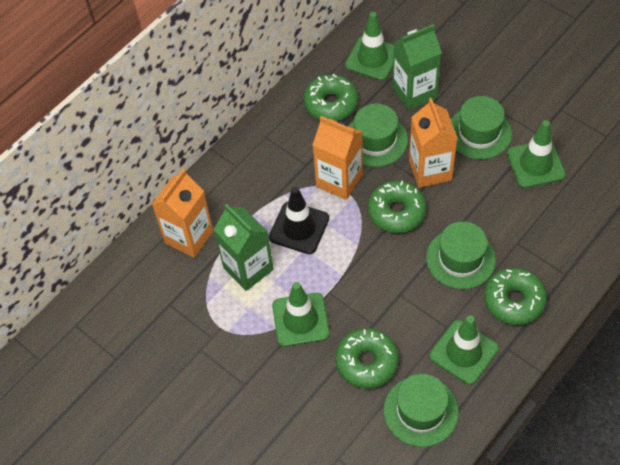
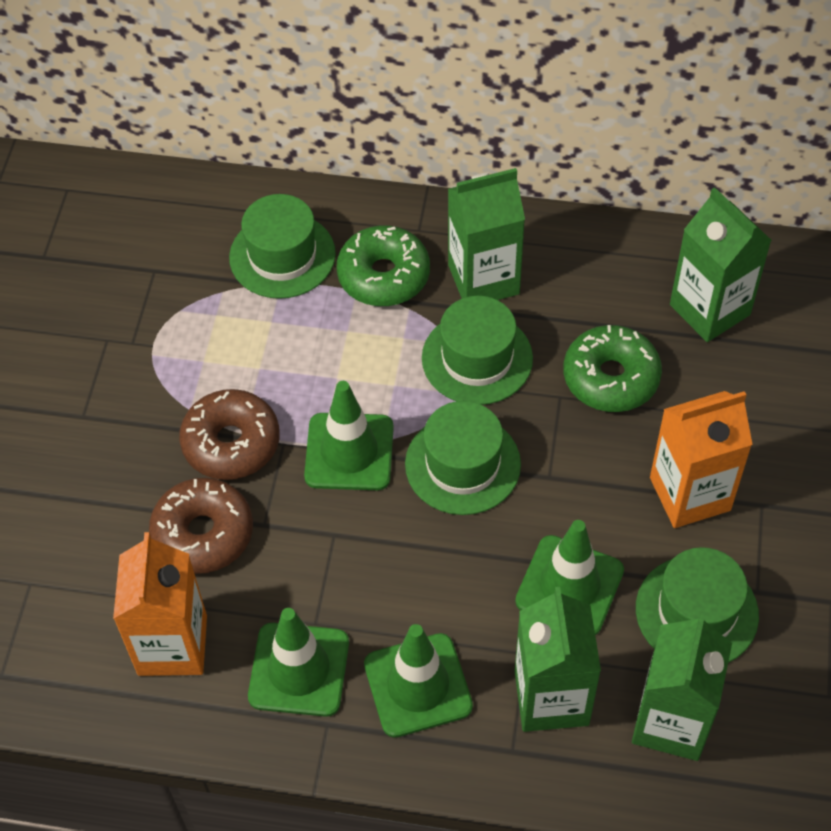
black traffic cone: 1 -> 0
brown donut: 0 -> 2
green carton: 2 -> 4
green donut: 4 -> 2
orange carton: 3 -> 2

